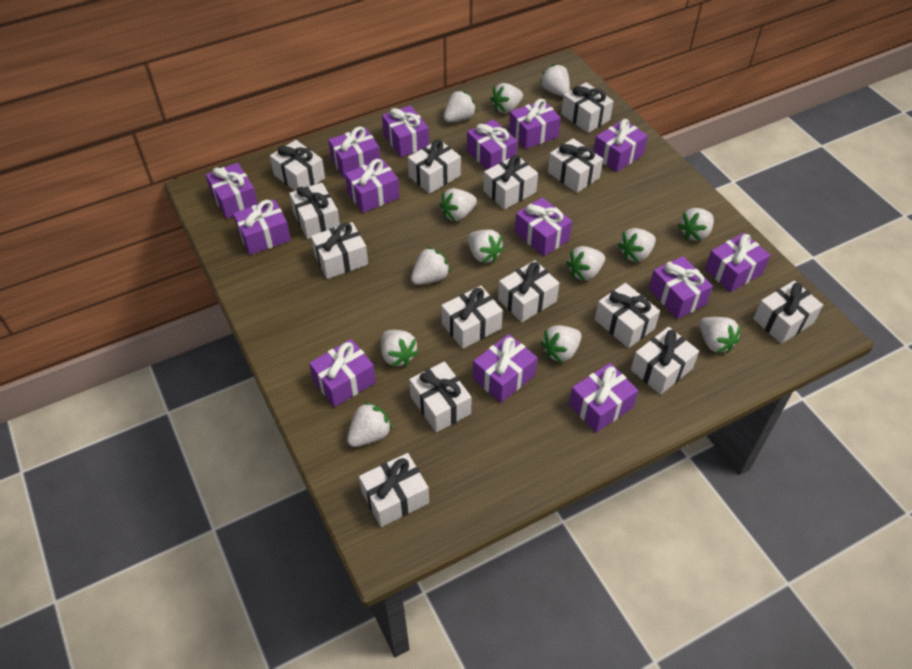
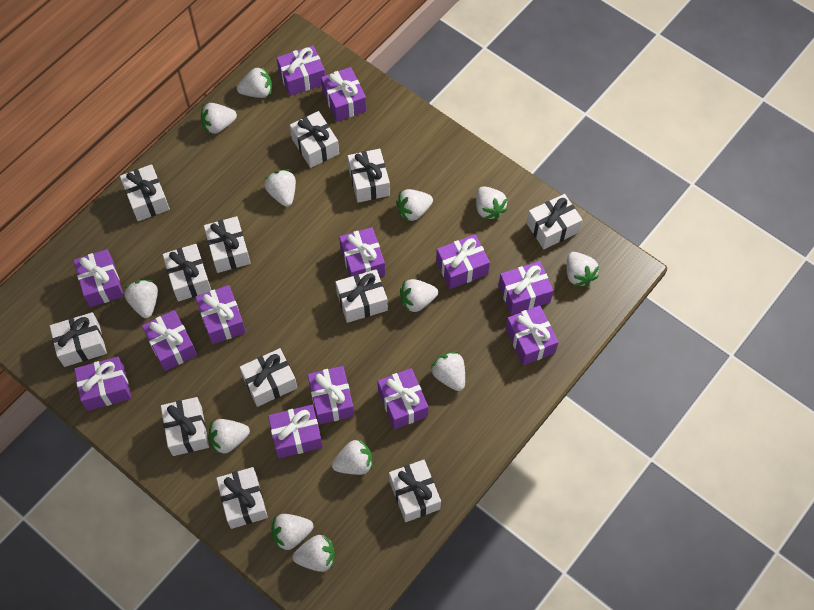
purple gift: 14 -> 13
white gift: 14 -> 12

